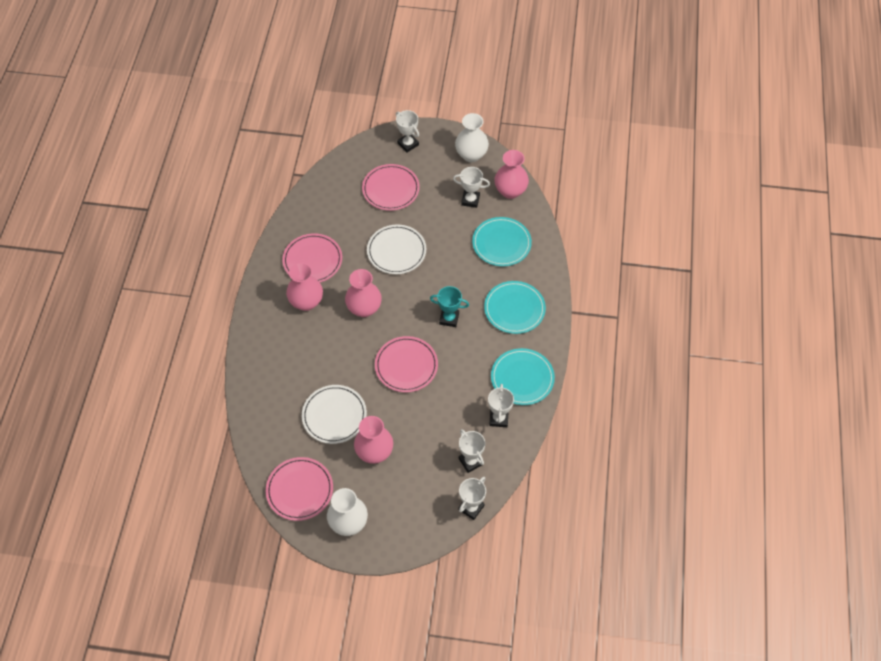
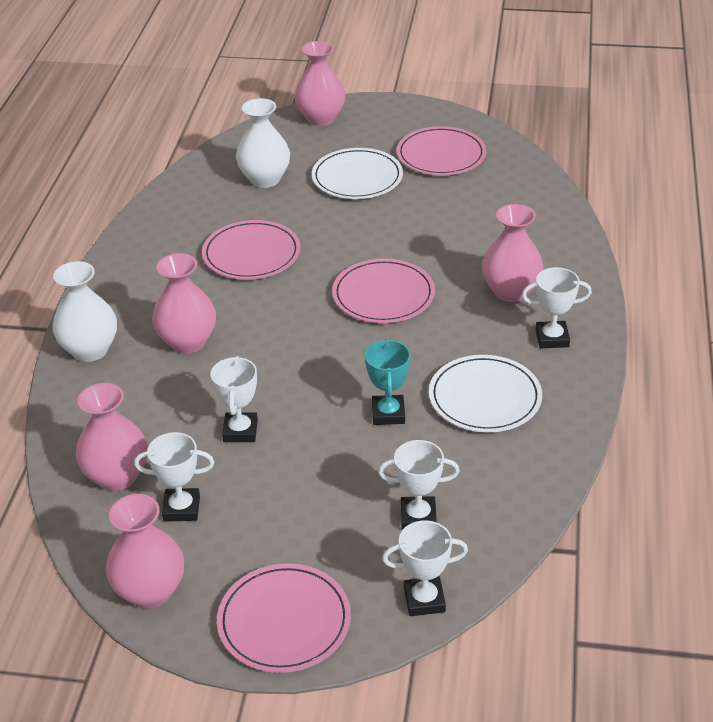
pink vase: 4 -> 5
turquoise plate: 3 -> 0

